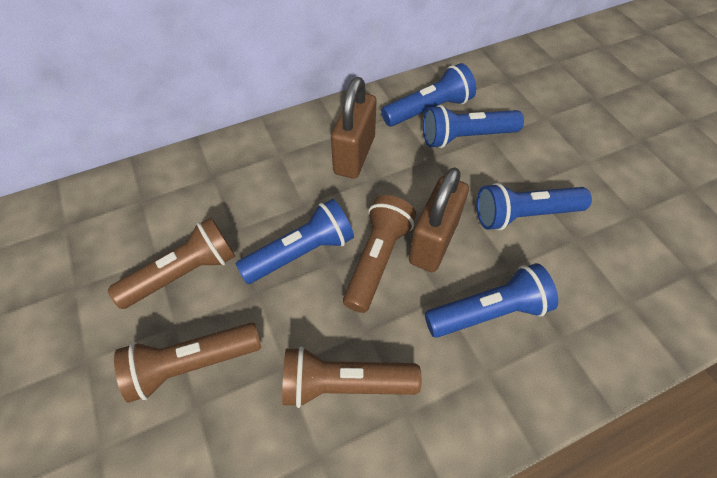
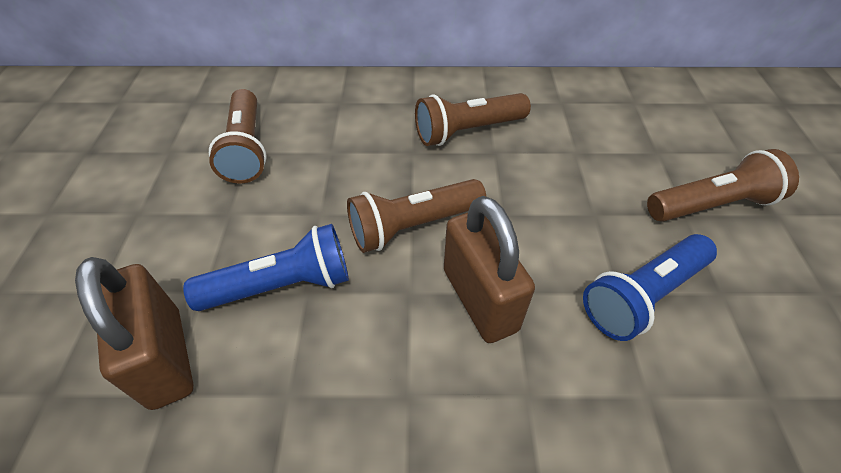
blue flashlight: 5 -> 2

